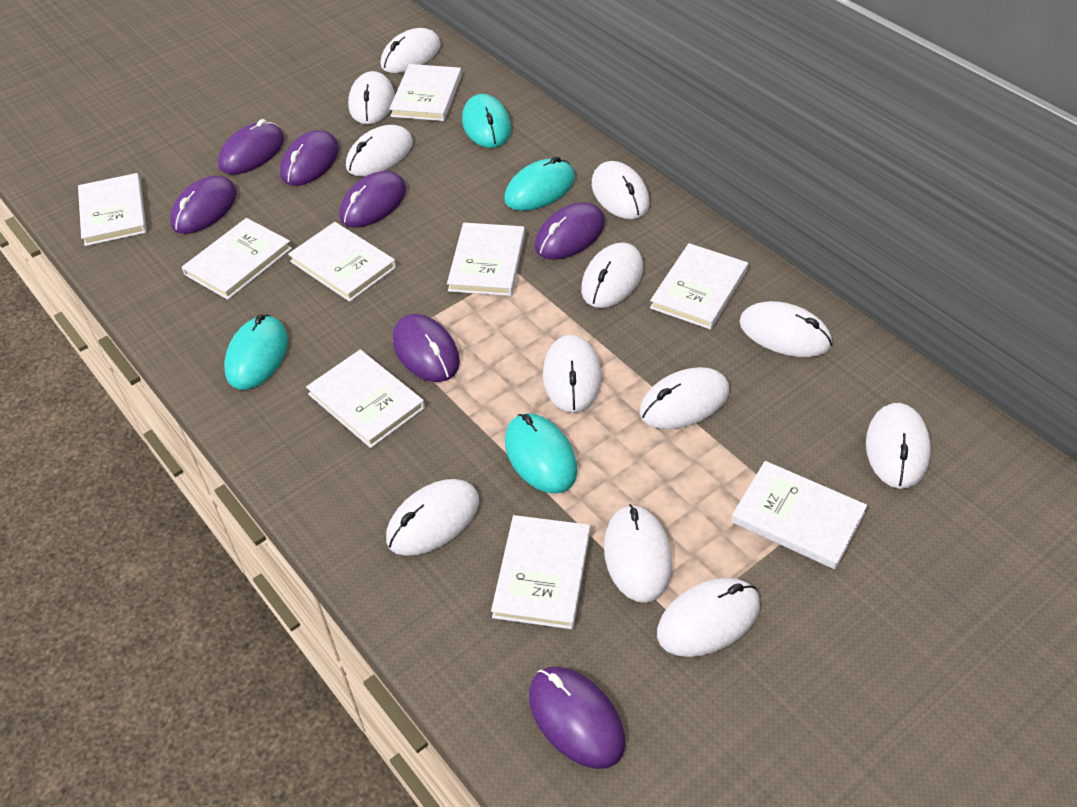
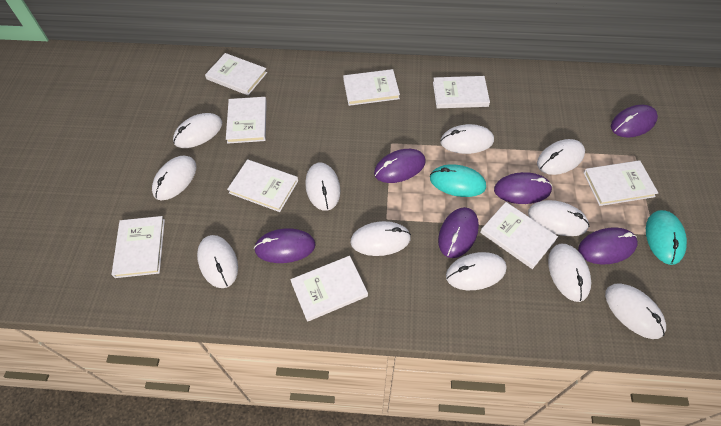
purple mouse: 7 -> 6
turquoise mouse: 4 -> 2
white mouse: 12 -> 11

